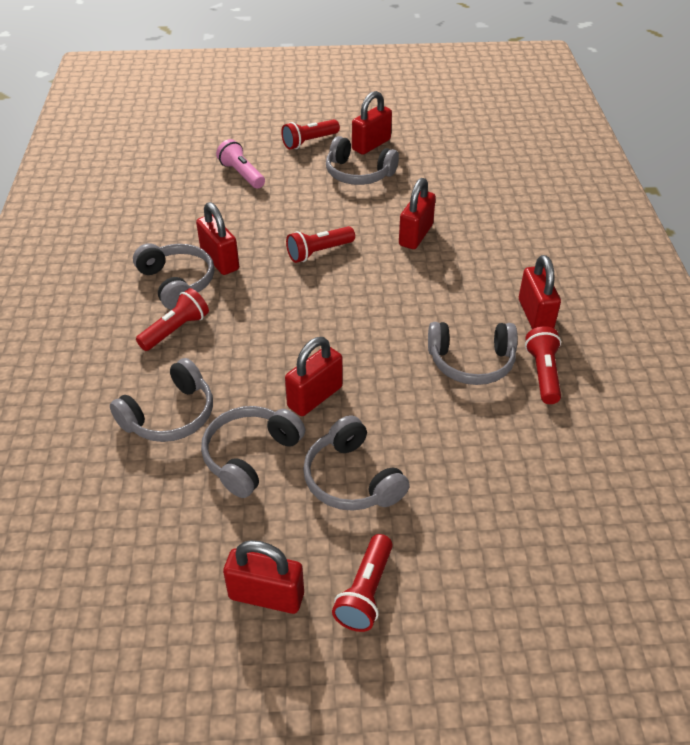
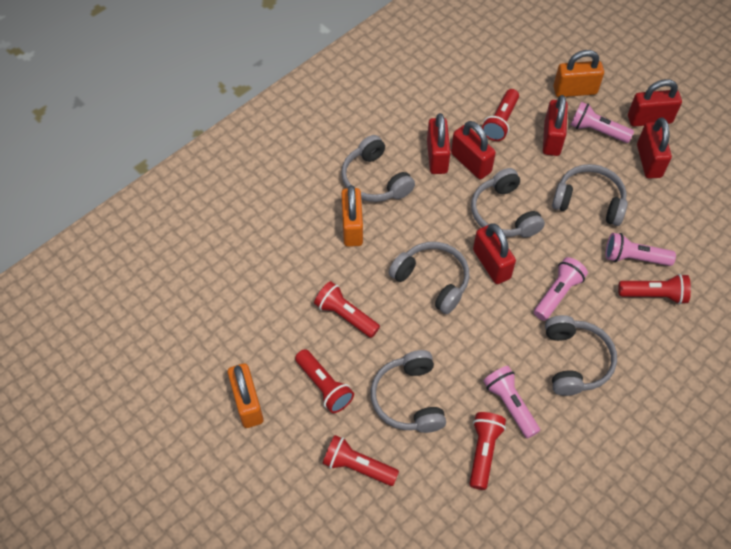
orange padlock: 0 -> 3
pink flashlight: 1 -> 4
red flashlight: 5 -> 6

